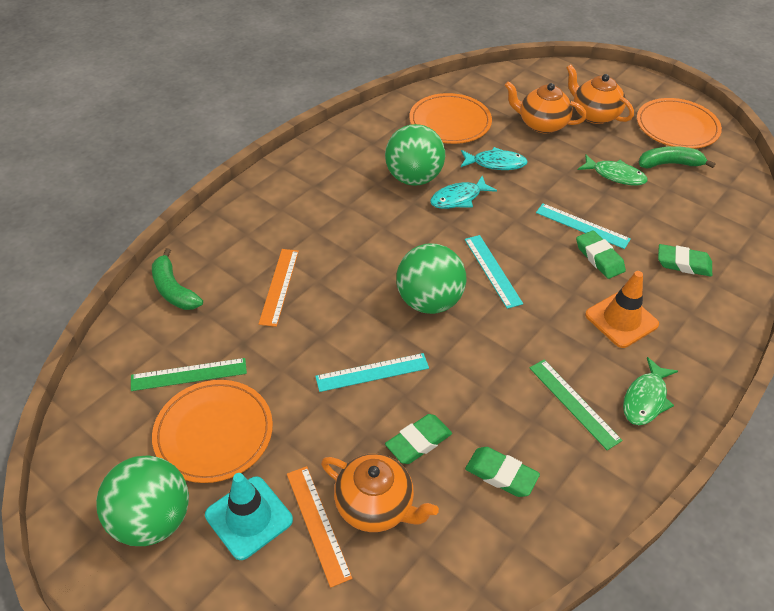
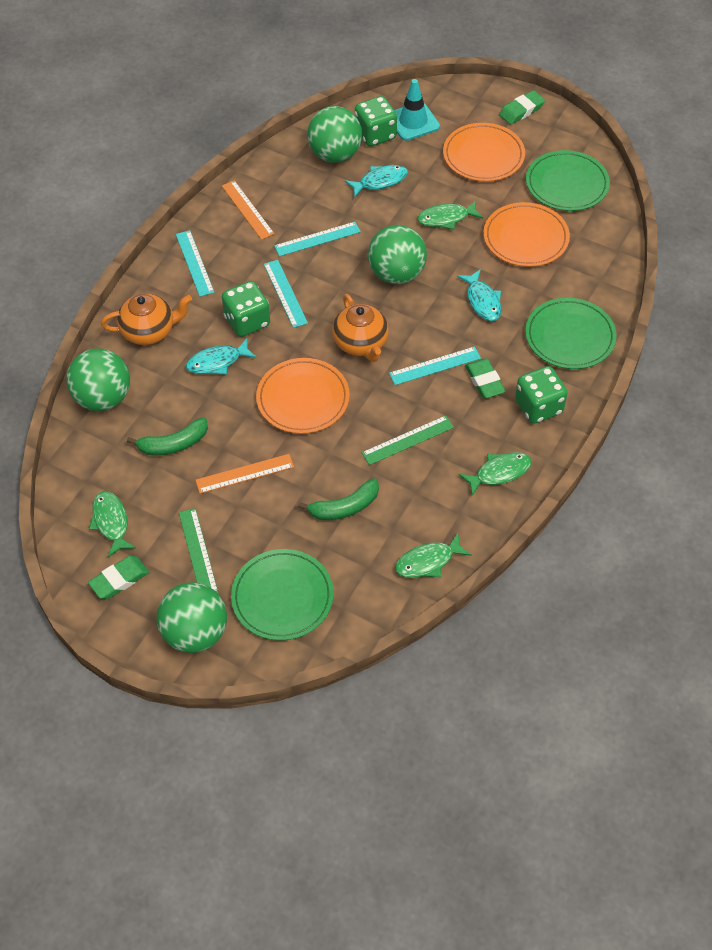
green ball: 3 -> 4
green dice: 0 -> 3
green eraser: 4 -> 3
green fish: 2 -> 4
green plate: 0 -> 3
orange teapot: 3 -> 2
orange traffic cone: 1 -> 0
turquoise fish: 2 -> 3
turquoise ruler: 3 -> 4

